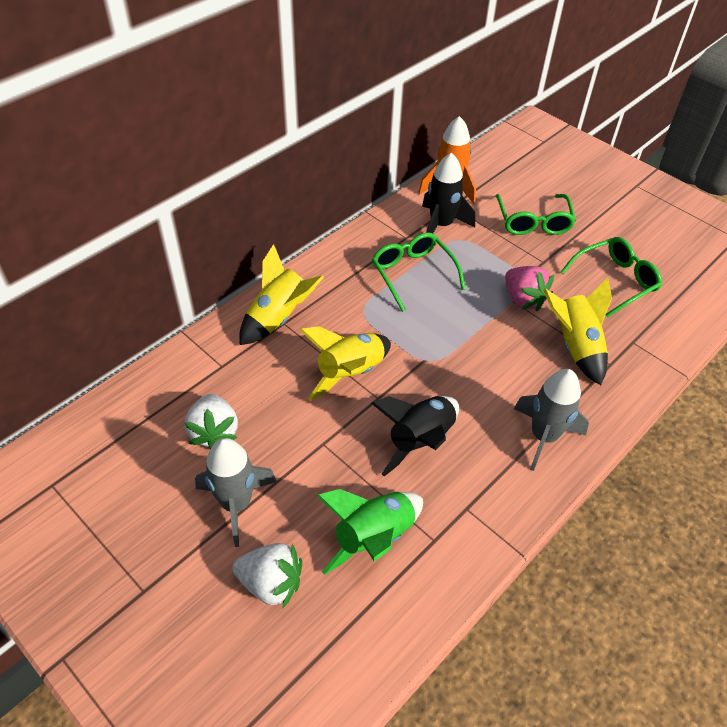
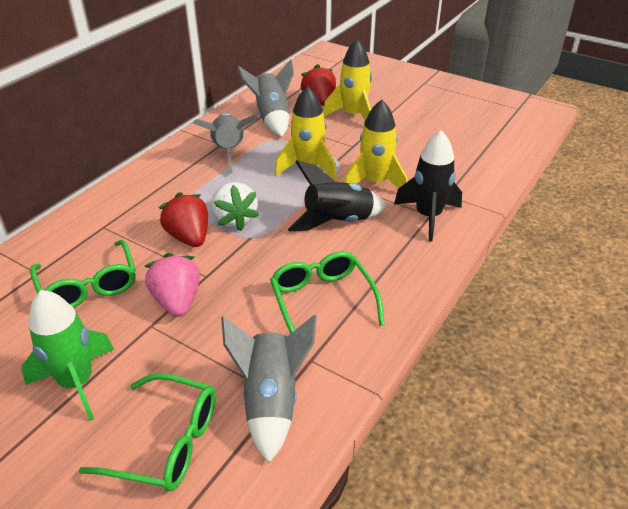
grey rocket: 2 -> 3
orange rocket: 1 -> 0
red strawberry: 0 -> 2
white strawberry: 2 -> 1

